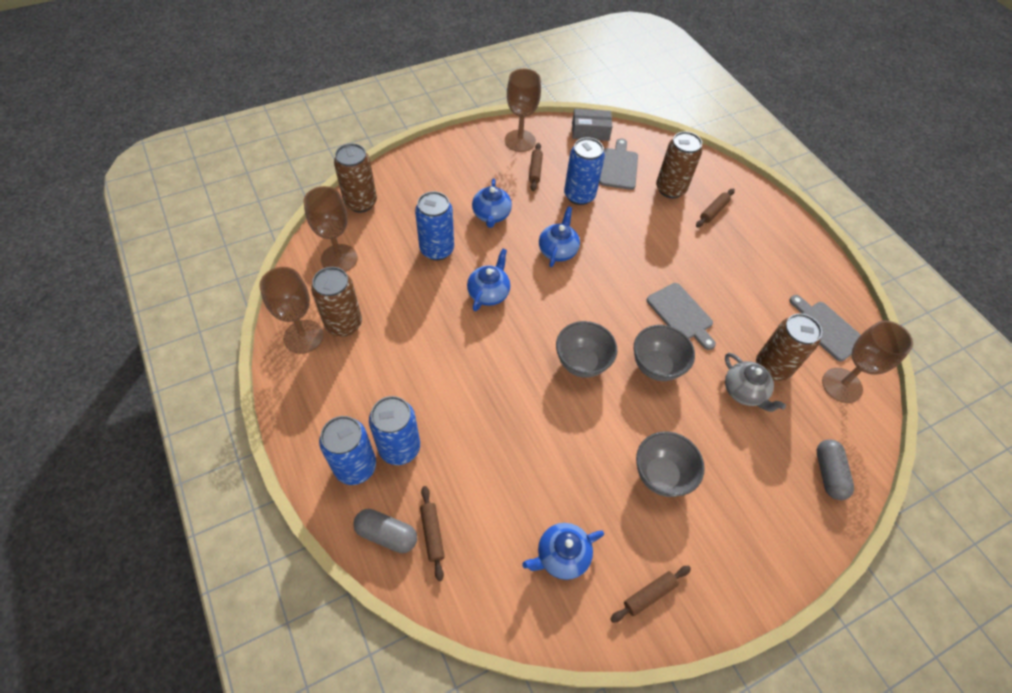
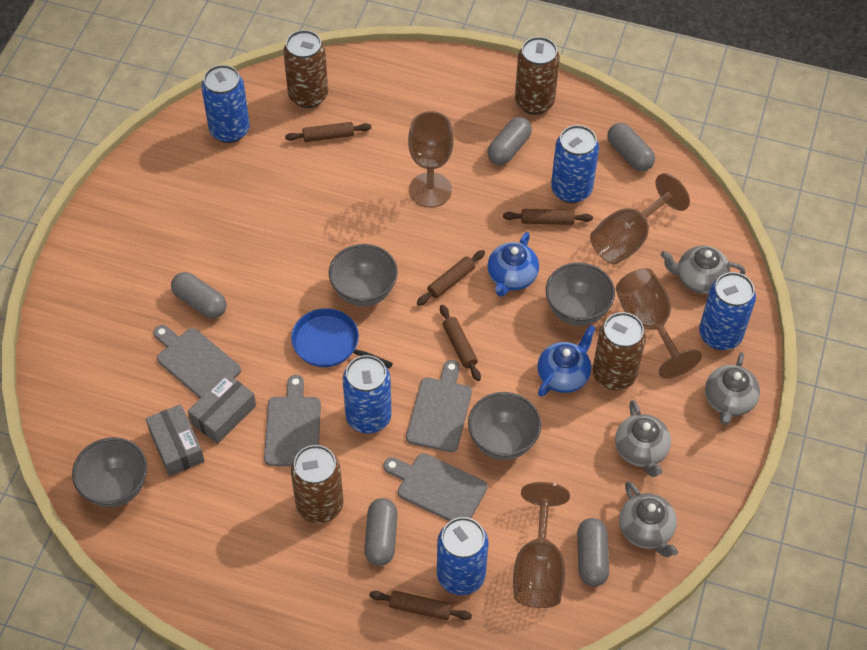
blue can: 4 -> 5
blue pan: 0 -> 1
blue teapot: 4 -> 2
brown rolling pin: 4 -> 5
grey bowl: 3 -> 4
grey box: 1 -> 2
grey capsule: 2 -> 5
grey cutting board: 3 -> 4
grey teapot: 1 -> 4

